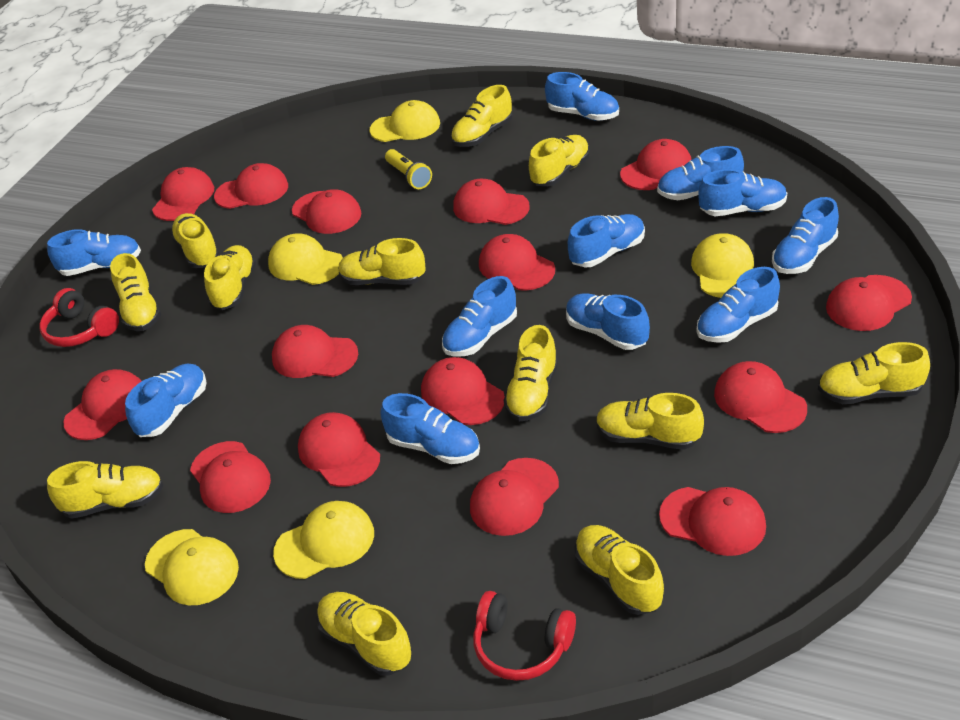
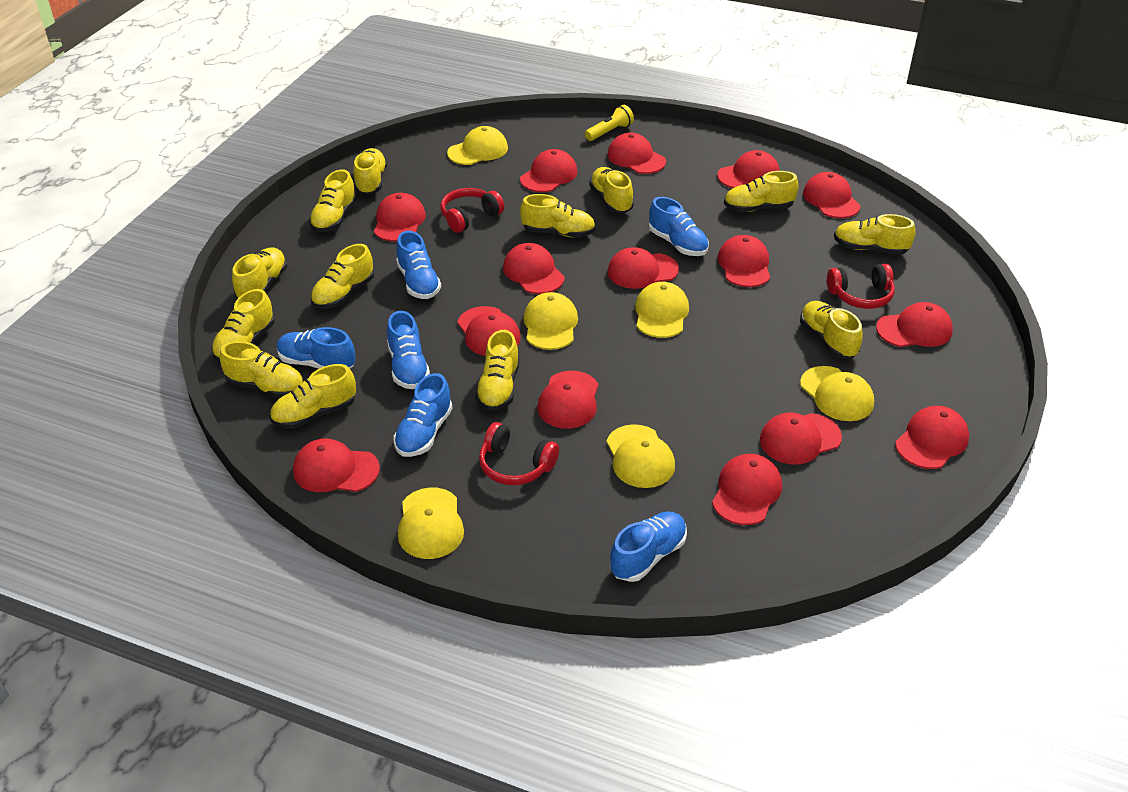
blue shoe: 11 -> 6
red headphones: 2 -> 3
yellow cap: 5 -> 6
yellow shoe: 12 -> 13

